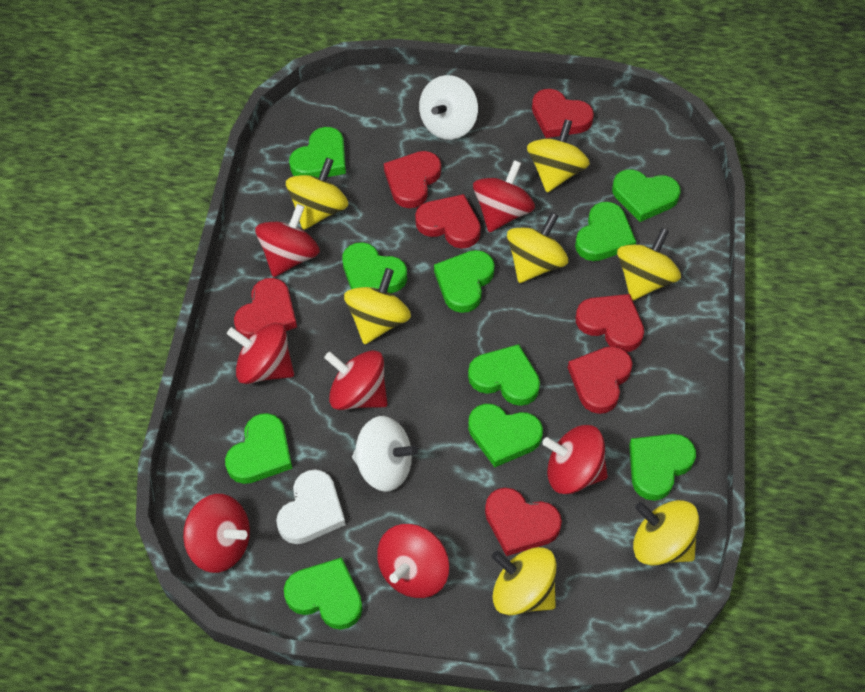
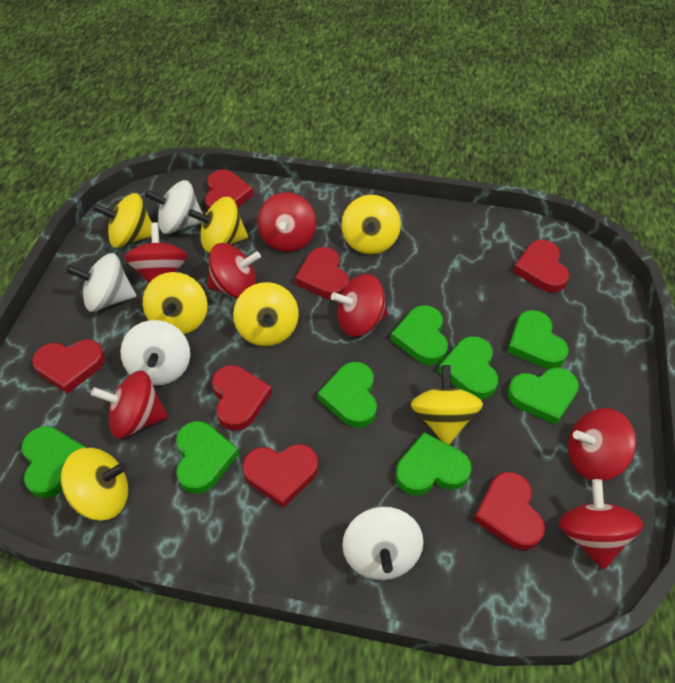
green heart: 10 -> 8
white heart: 1 -> 0
white spinning top: 2 -> 4

